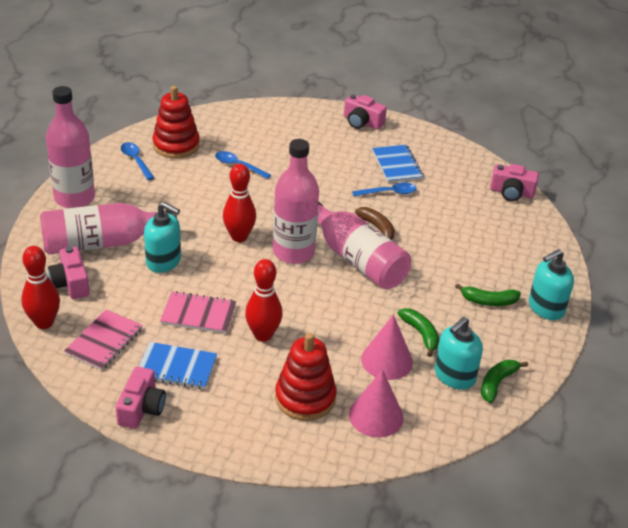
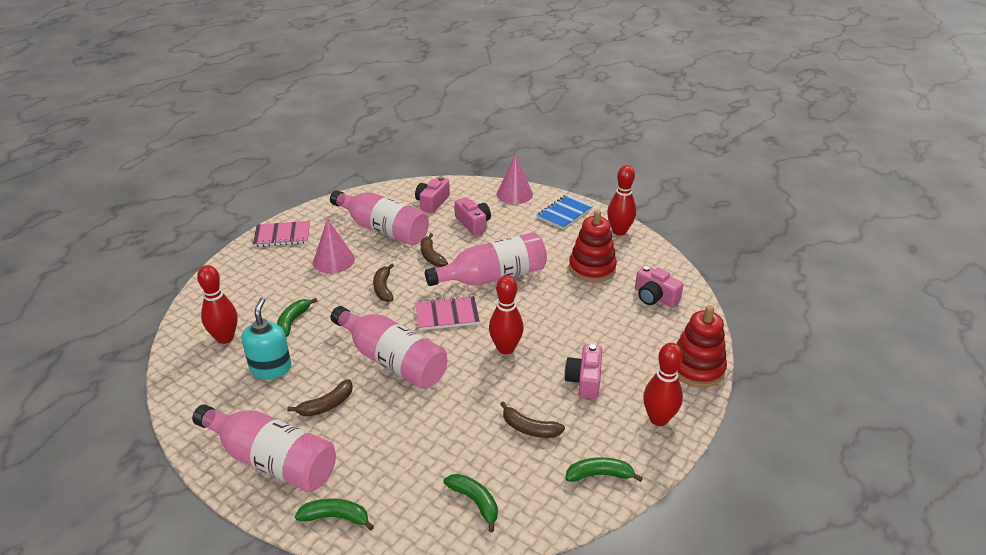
blue notebook: 2 -> 1
blue spoon: 3 -> 0
brown banana: 1 -> 4
green banana: 3 -> 4
red bowling pin: 3 -> 4
turquoise soap dispenser: 3 -> 1

